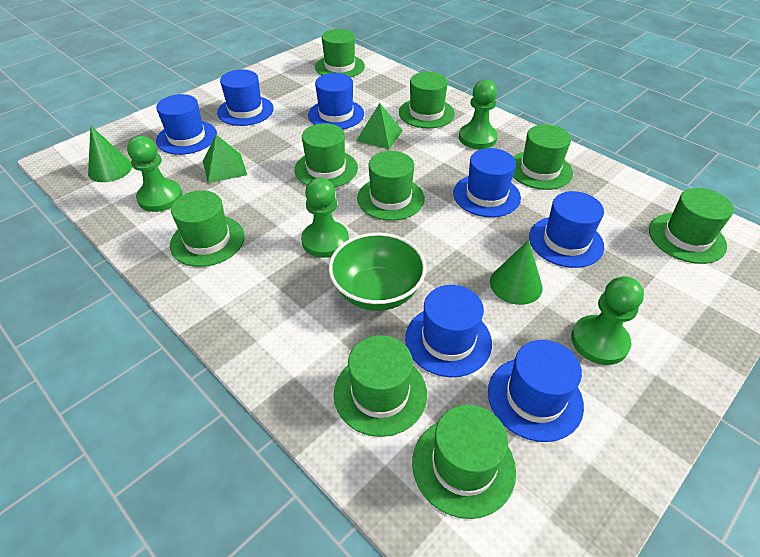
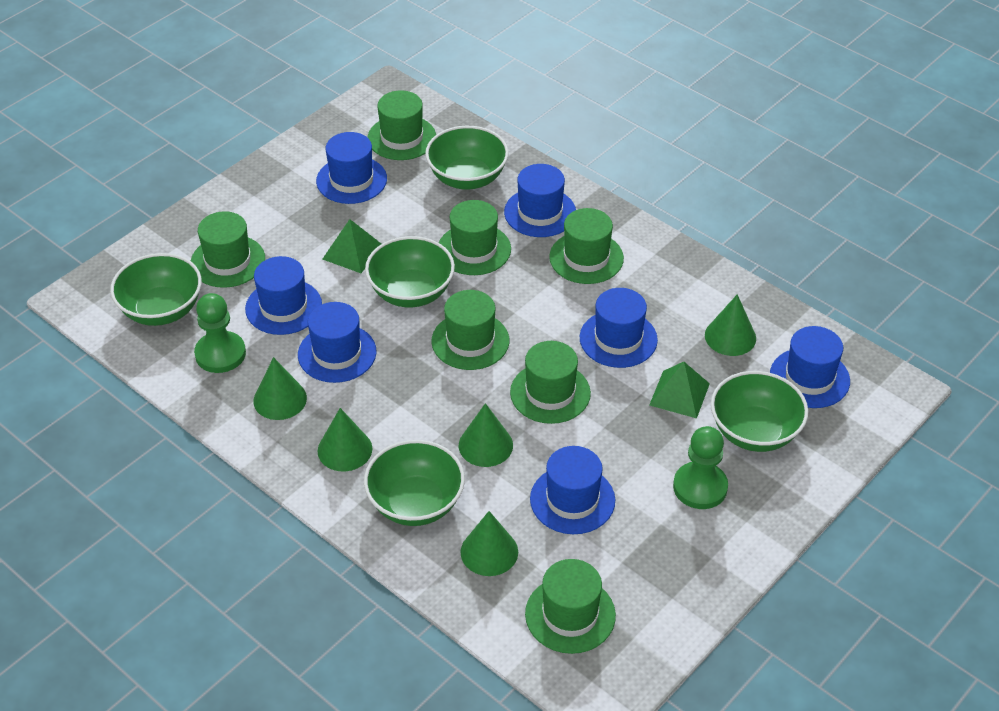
green bowl: 1 -> 5
green cone: 2 -> 5
green hat: 9 -> 7
green pawn: 4 -> 2

